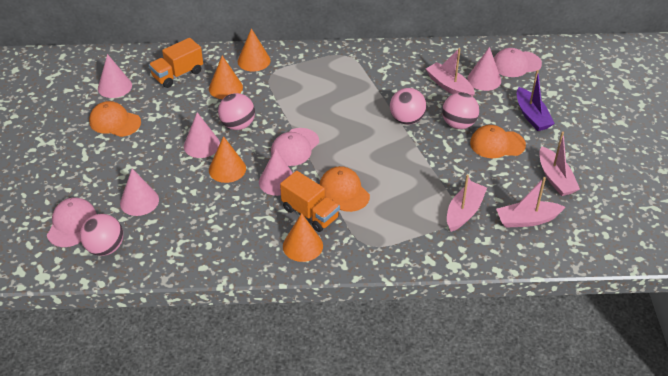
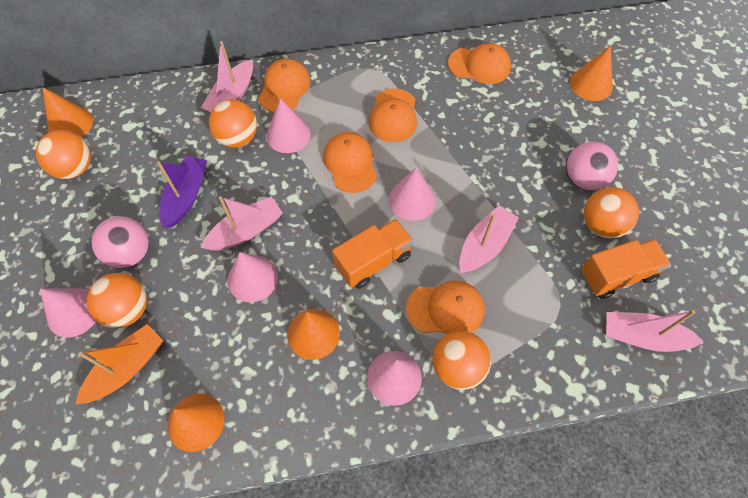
orange ball: 0 -> 5
orange boat: 0 -> 1
orange cap: 3 -> 5
pink ball: 4 -> 2
pink cap: 3 -> 0

